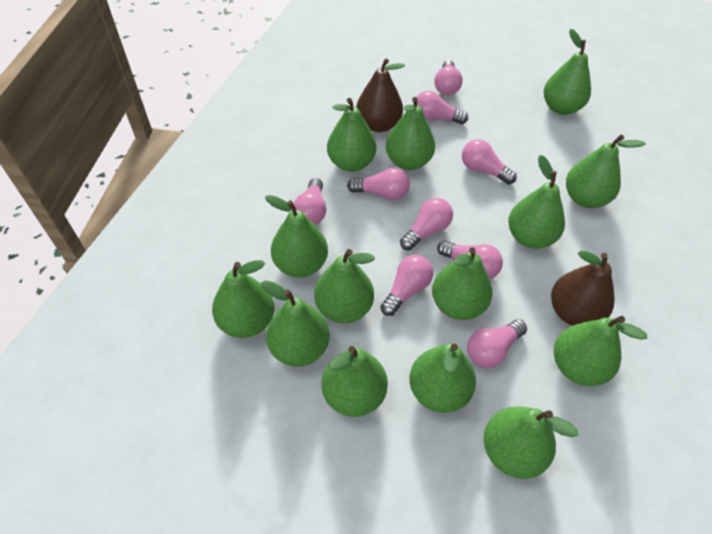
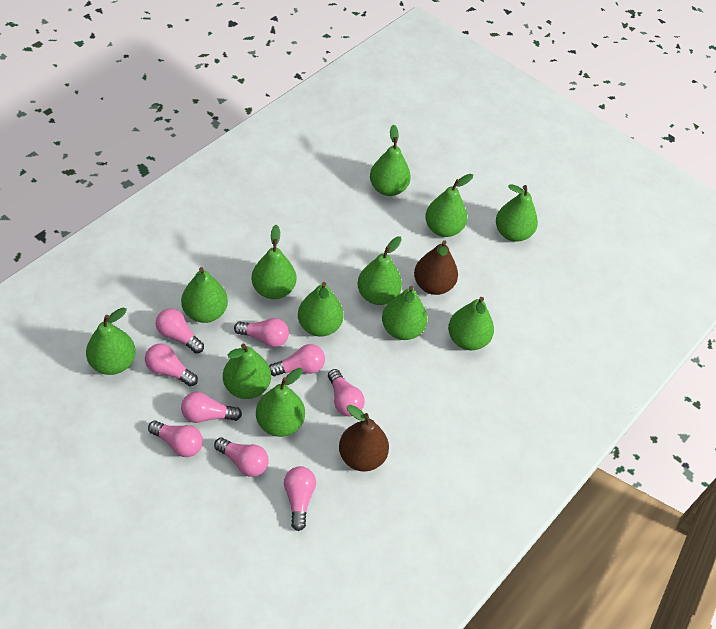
green pear: 14 -> 12

